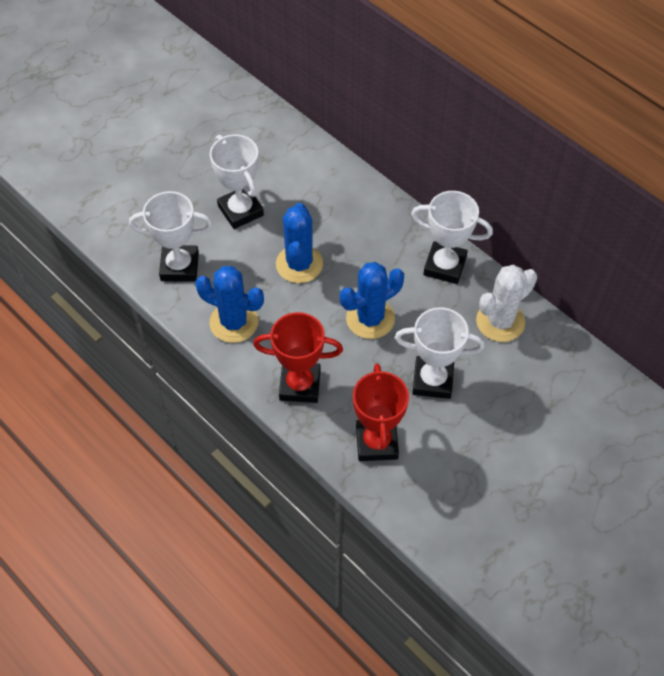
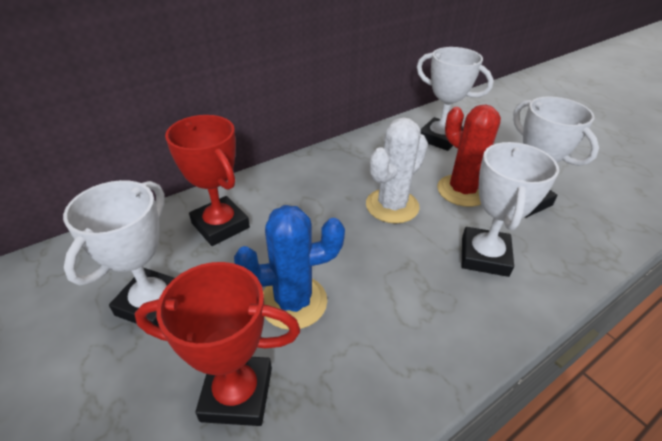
blue cactus: 3 -> 1
red cactus: 0 -> 1

